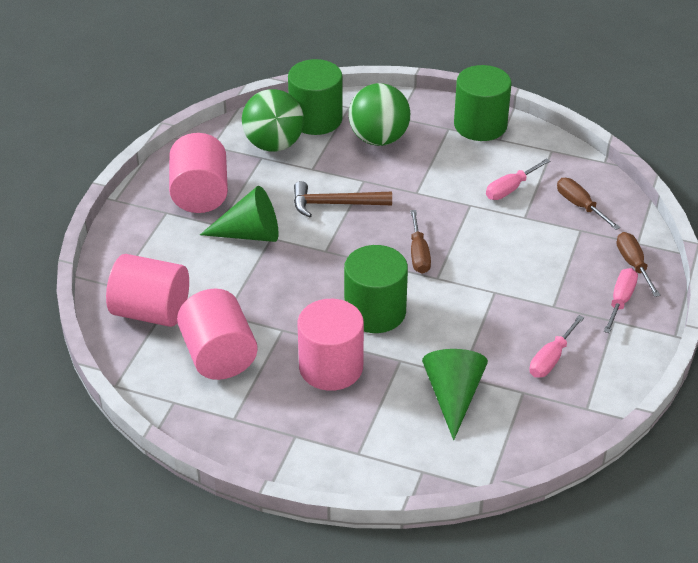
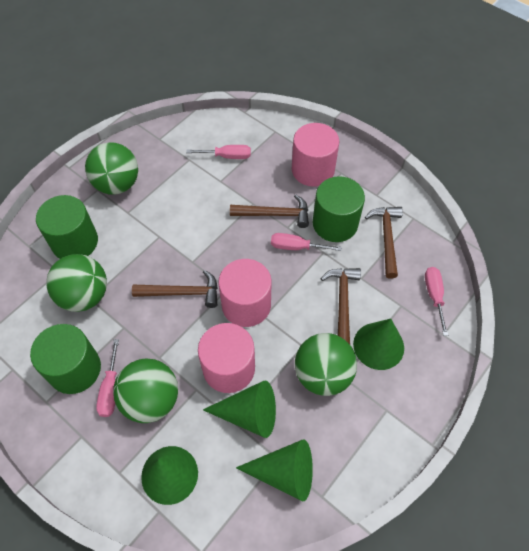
brown hammer: 1 -> 4
brown screwdriver: 3 -> 0
green ball: 2 -> 4
green cone: 2 -> 4
pink cylinder: 4 -> 3
pink screwdriver: 3 -> 4

